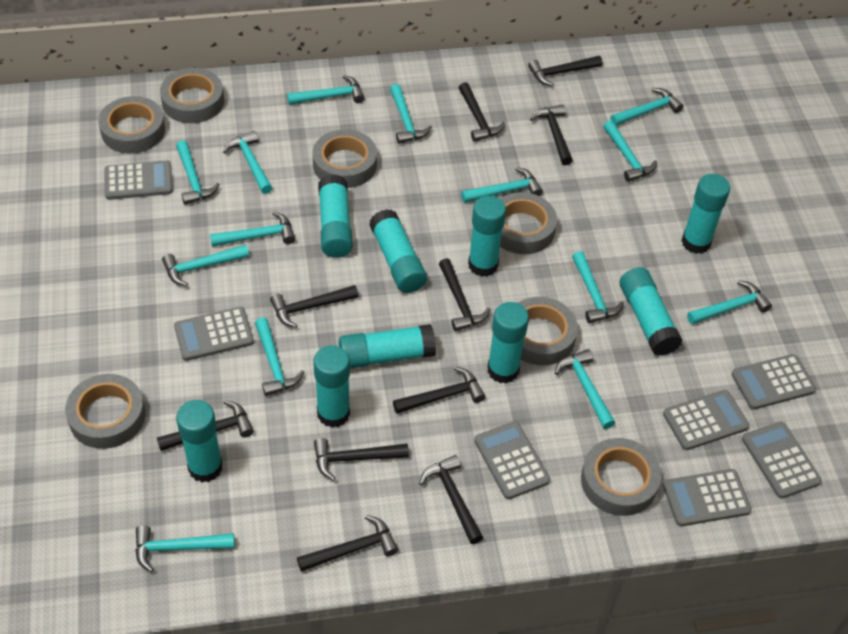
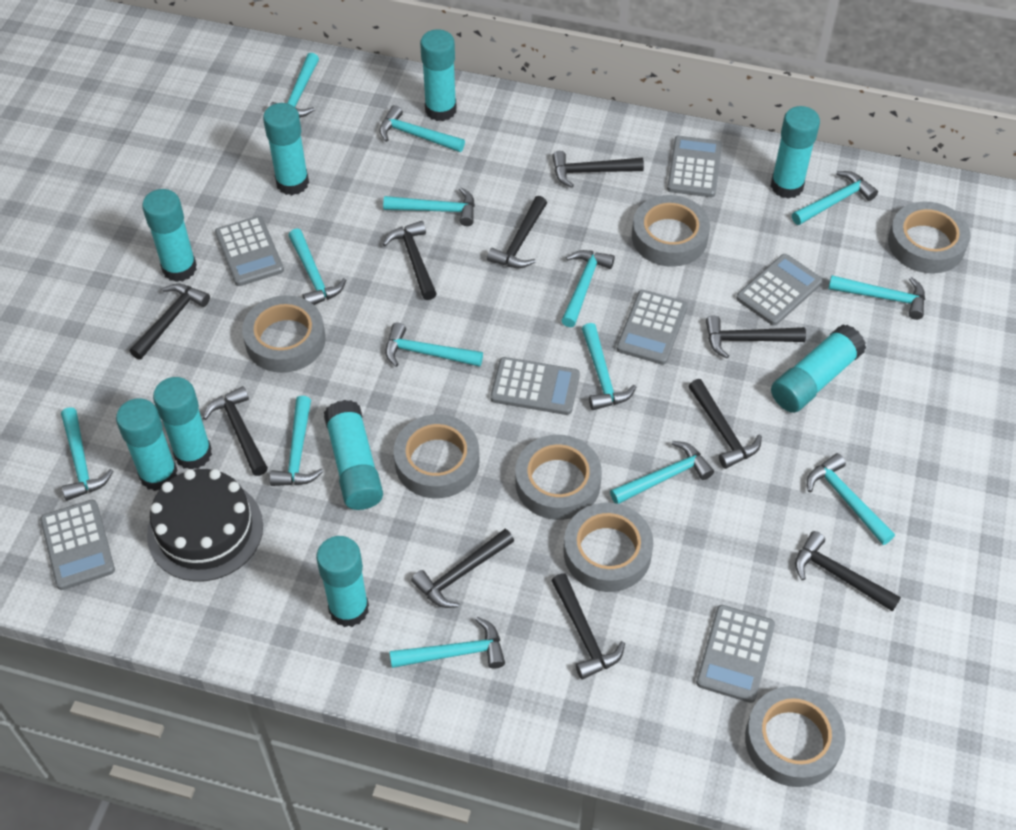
black cake: 0 -> 1

